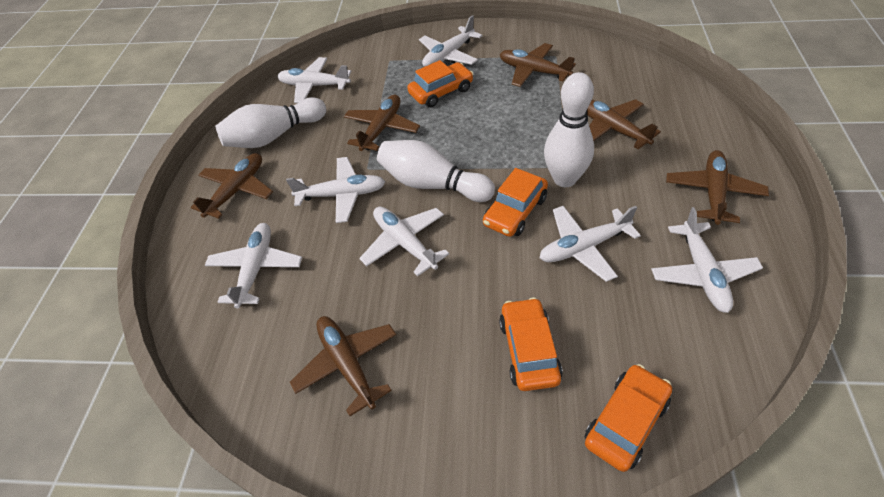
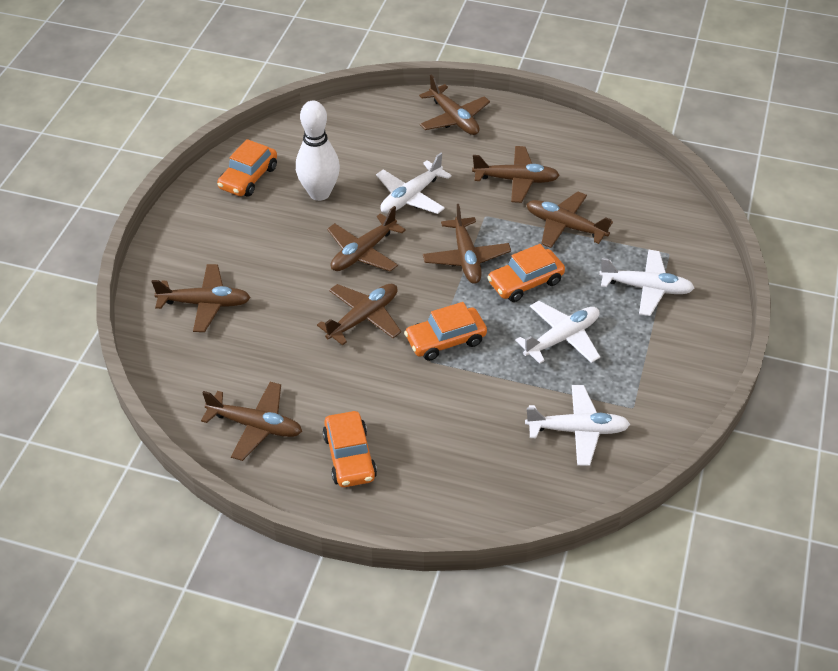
brown plane: 6 -> 8
white bowling pin: 3 -> 1
white plane: 7 -> 4

